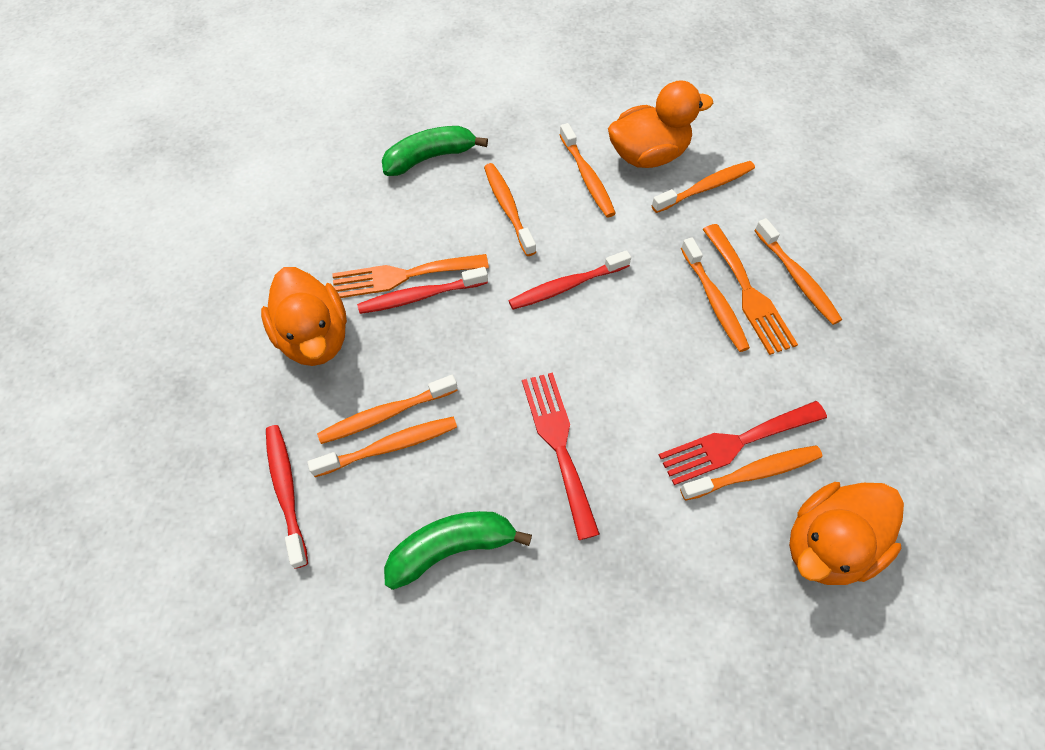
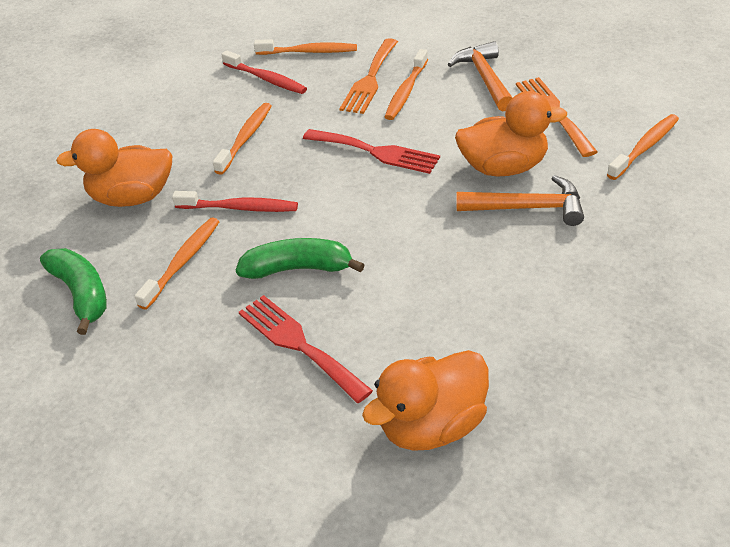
orange hammer: 0 -> 2
orange toothbrush: 8 -> 5
red toothbrush: 3 -> 2

